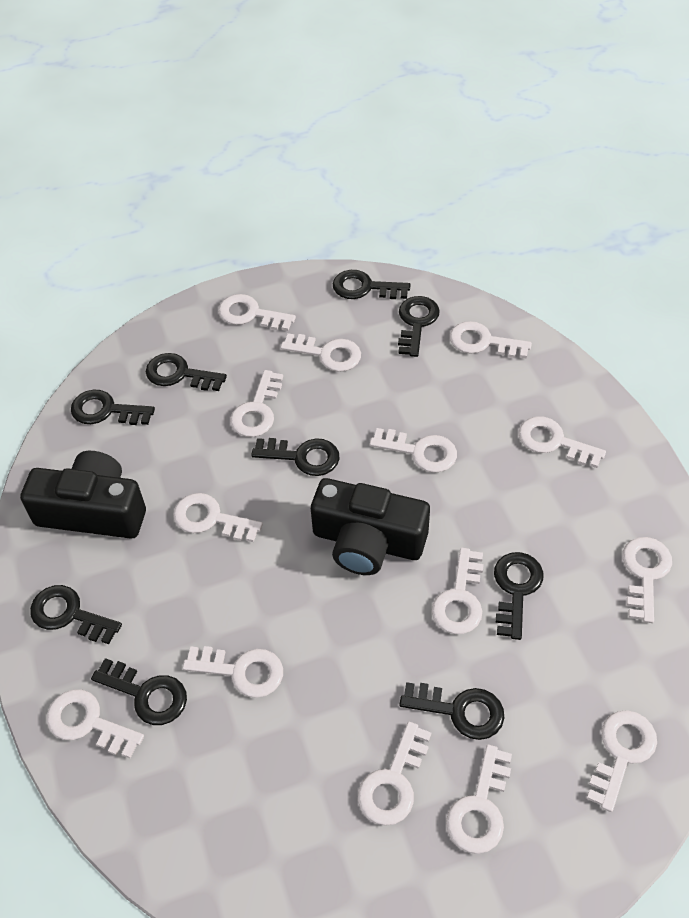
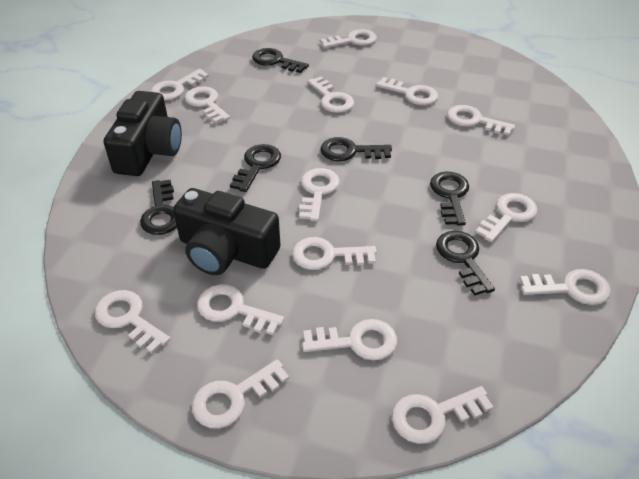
black key: 9 -> 6
white key: 14 -> 15

